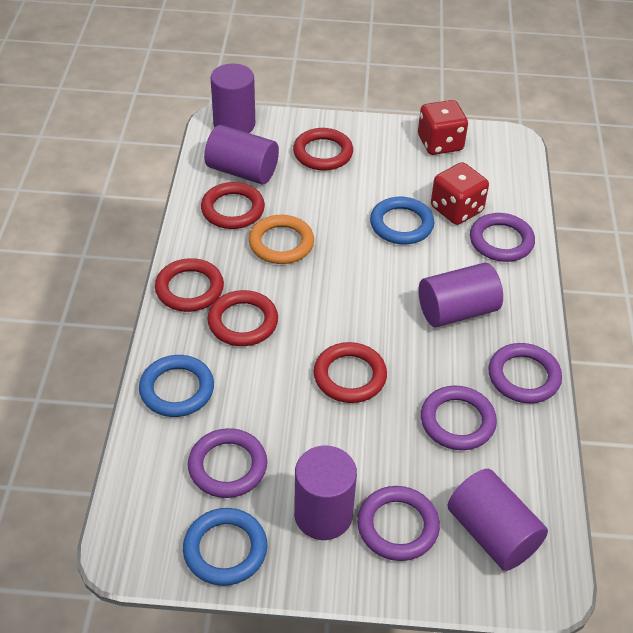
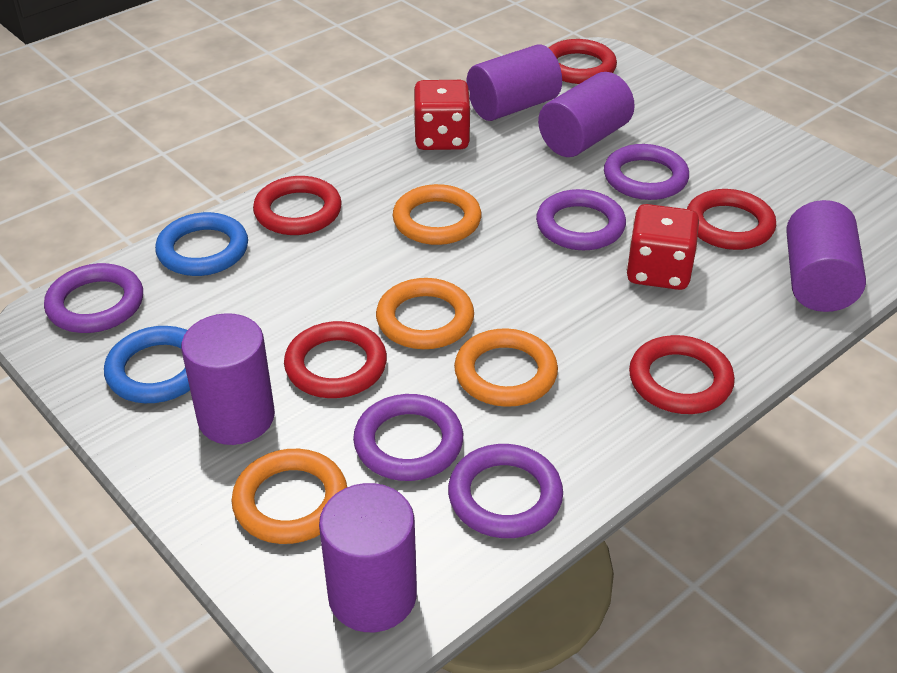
blue ring: 3 -> 2
orange ring: 1 -> 4

